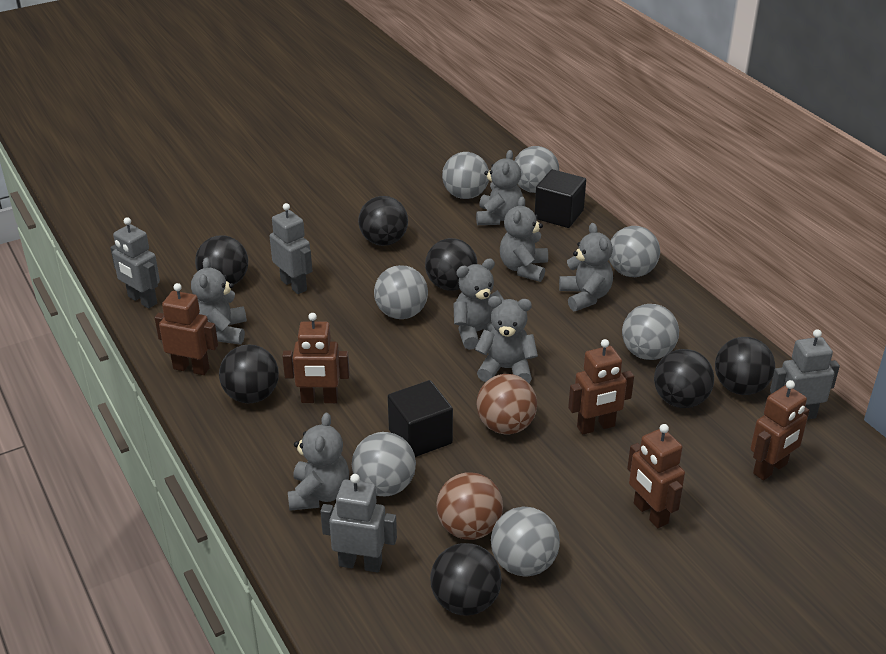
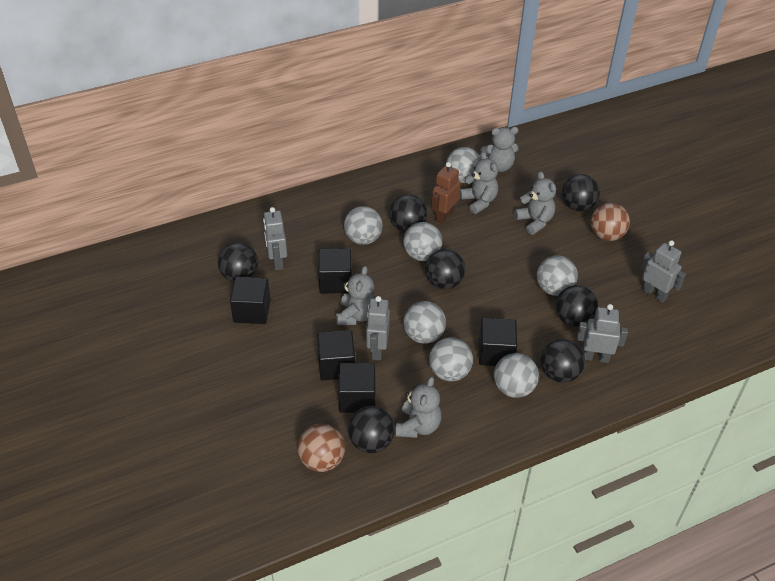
black cube: 2 -> 5
brown robot: 5 -> 1
grey teddy bear: 7 -> 5

